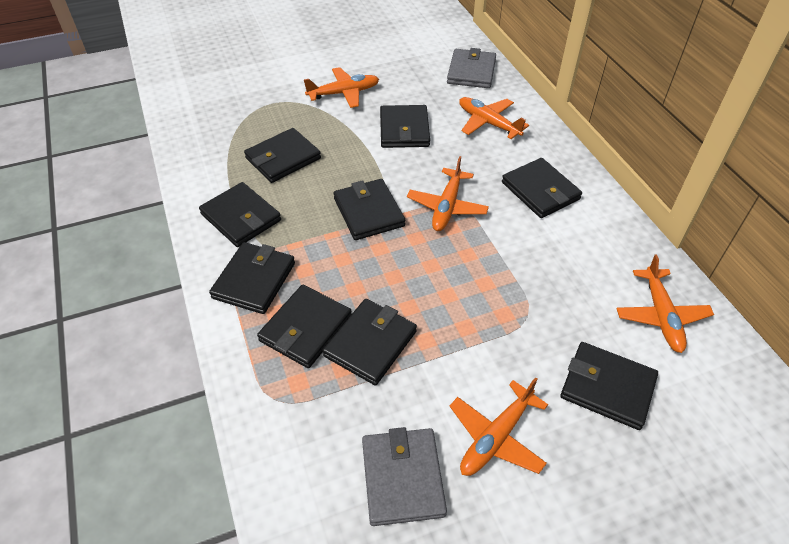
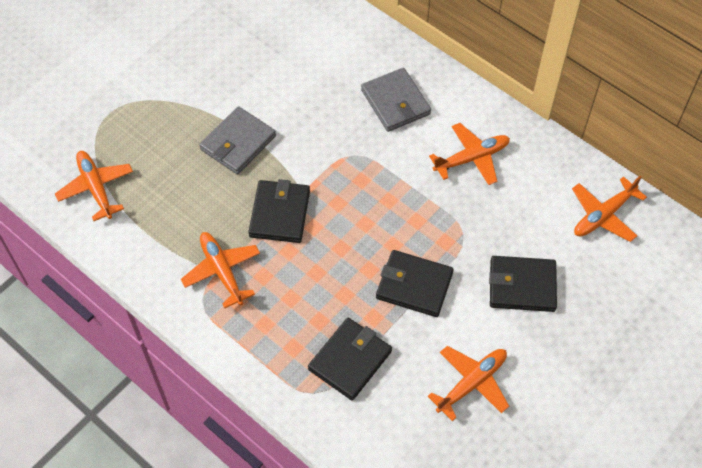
black wallet: 9 -> 4

